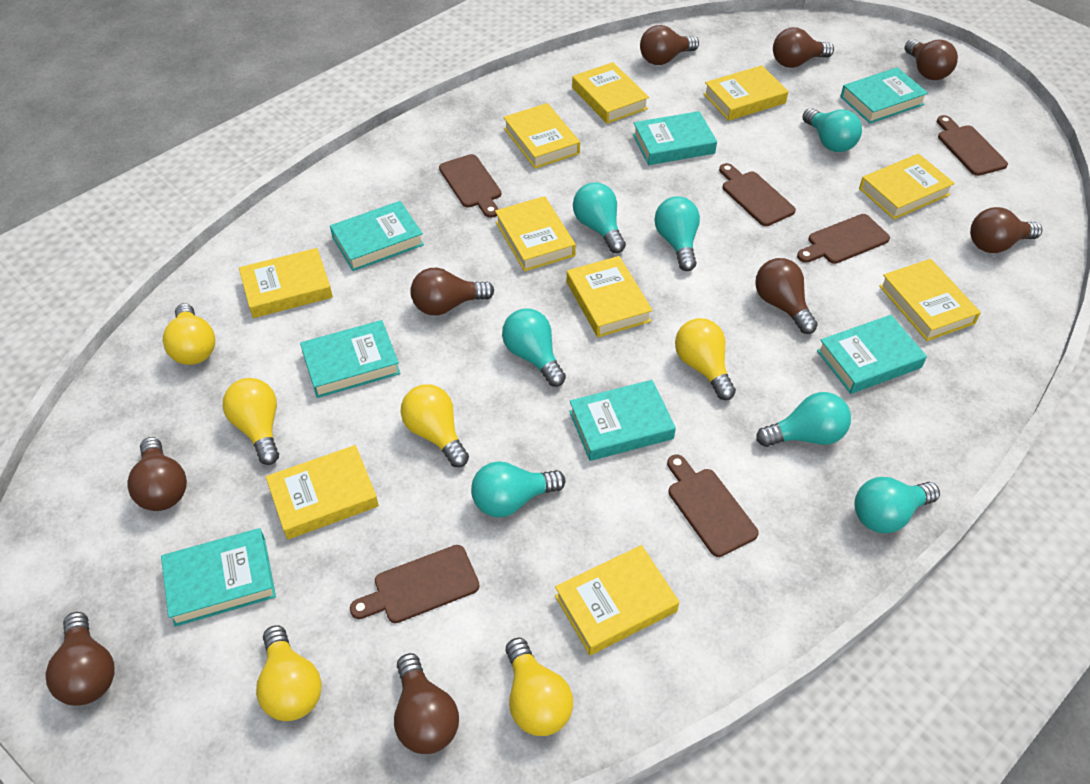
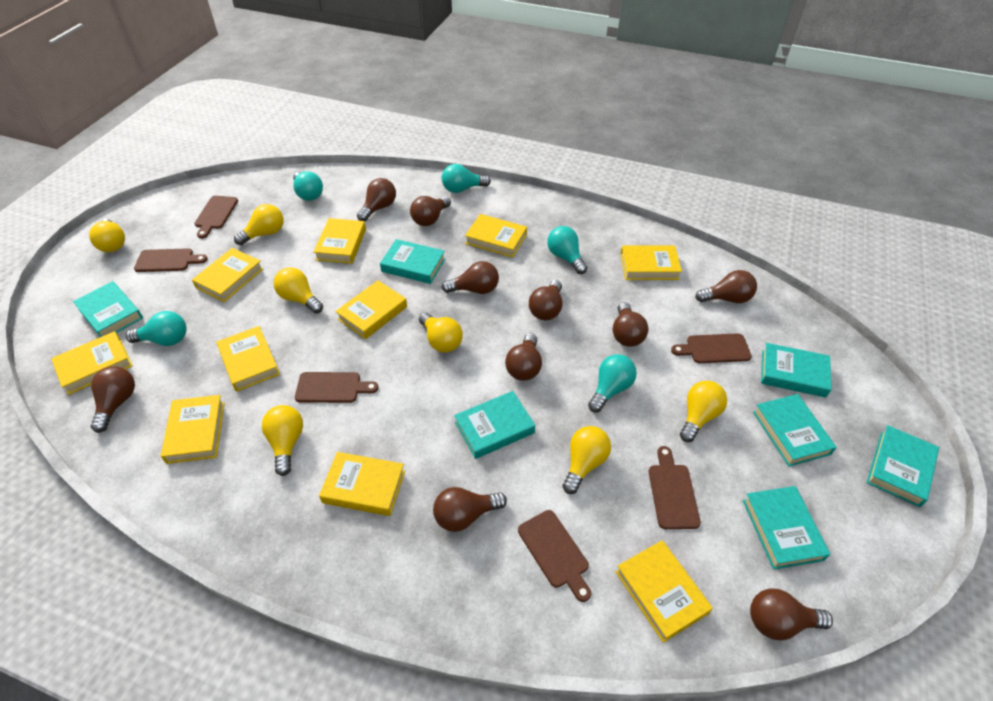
brown light bulb: 9 -> 10
turquoise light bulb: 7 -> 5
yellow light bulb: 6 -> 7

